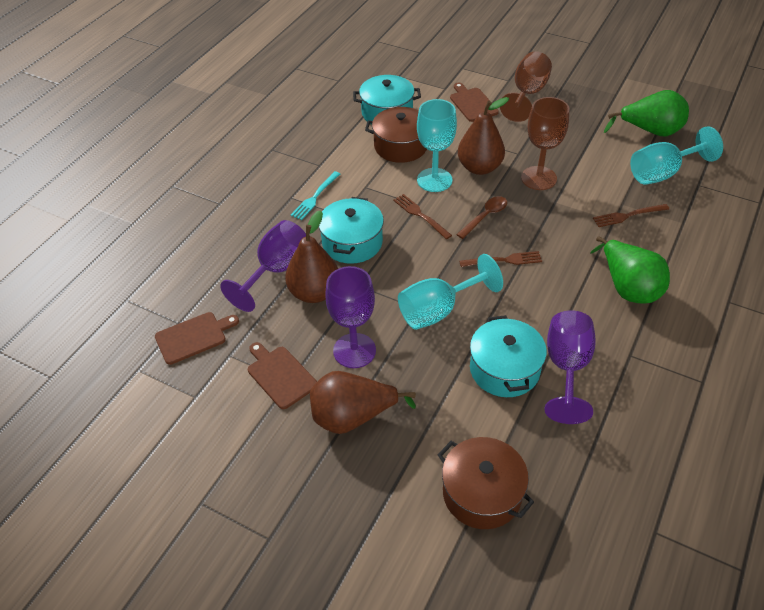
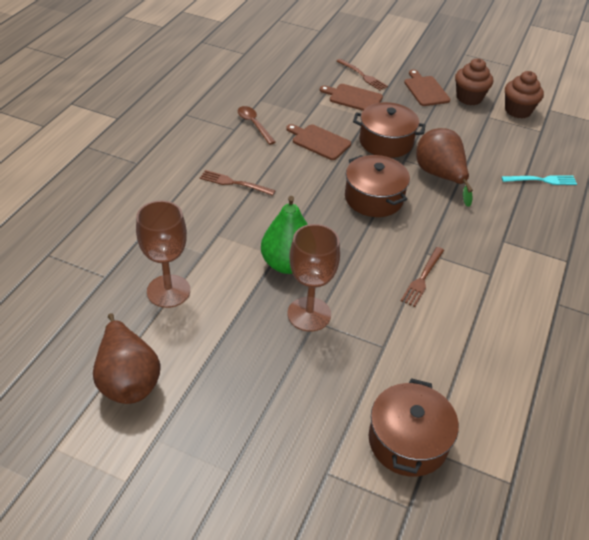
brown cupcake: 0 -> 2
brown pear: 3 -> 2
brown pot: 2 -> 3
green pear: 2 -> 1
purple goblet: 3 -> 0
turquoise goblet: 3 -> 0
turquoise pot: 3 -> 0

